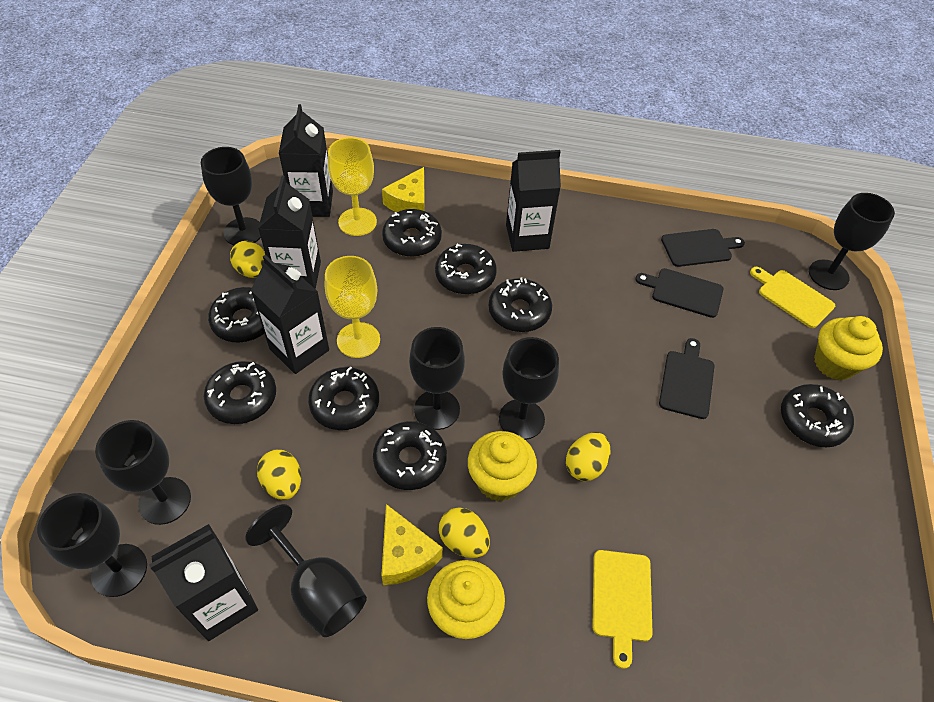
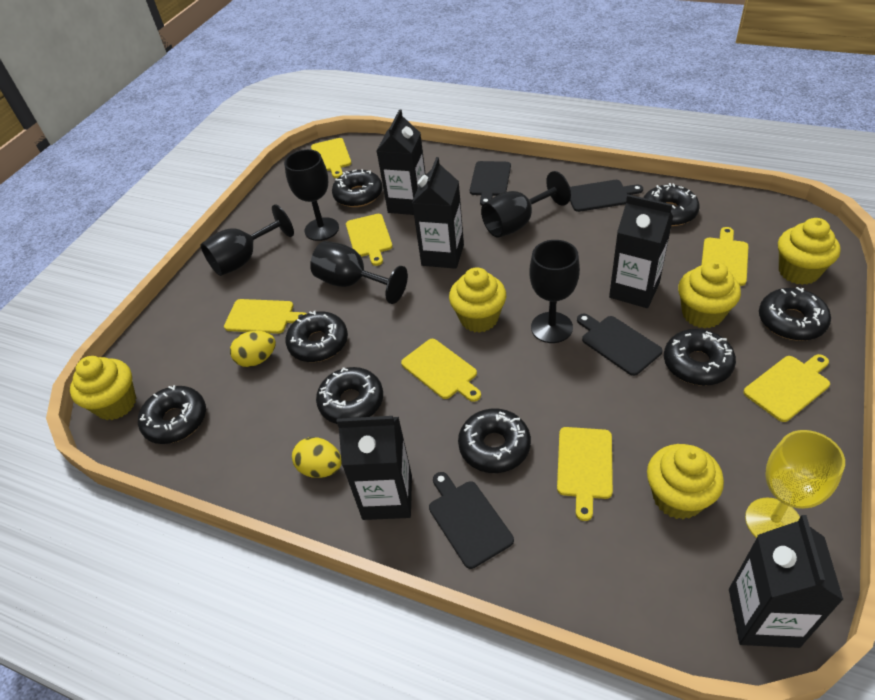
black cutting board: 3 -> 4
black goblet: 7 -> 5
yellow cheese: 2 -> 0
yellow cupcake: 3 -> 5
yellow cutting board: 2 -> 7
yellow egg: 4 -> 2
yellow goblet: 2 -> 1

